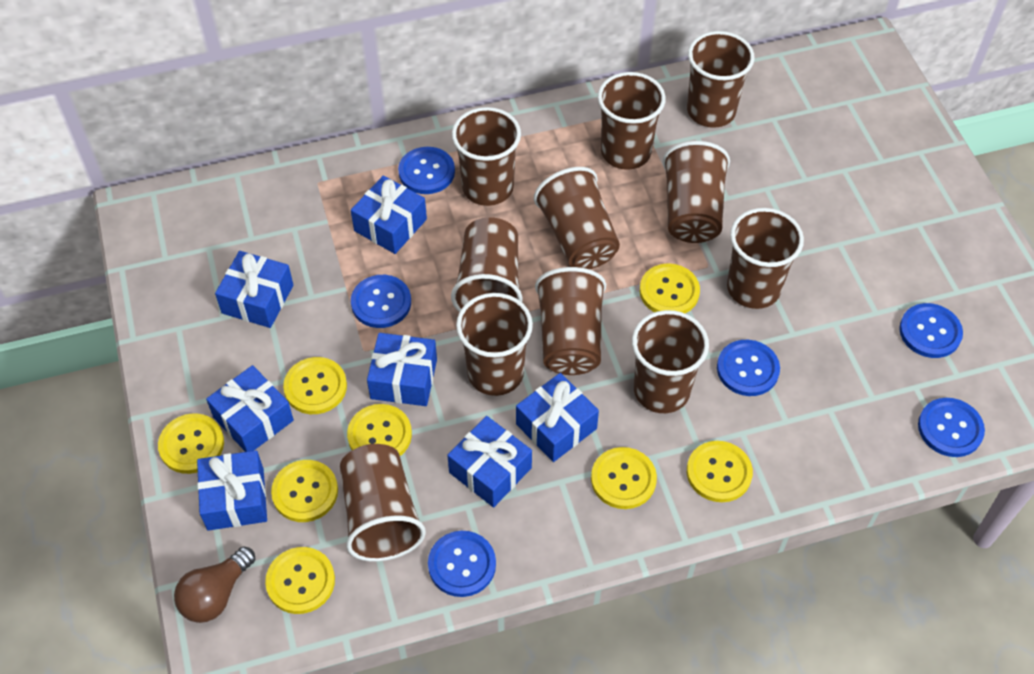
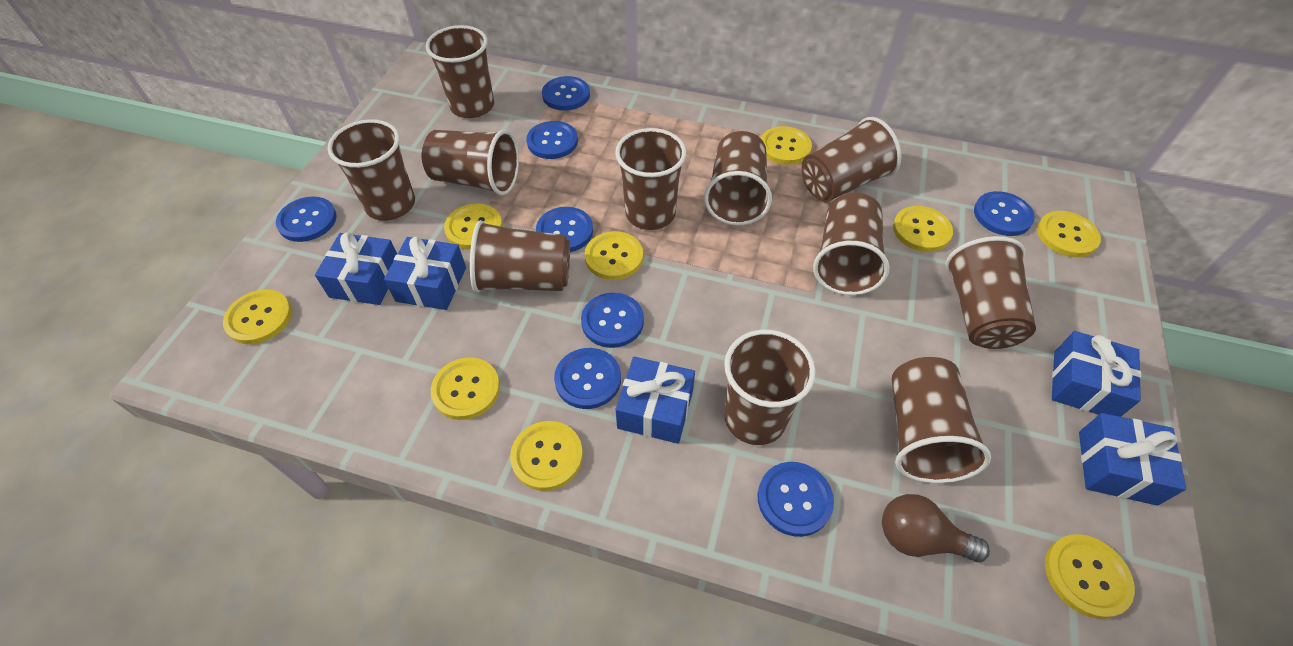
blue button: 6 -> 8
blue gift: 7 -> 5
yellow button: 8 -> 9

